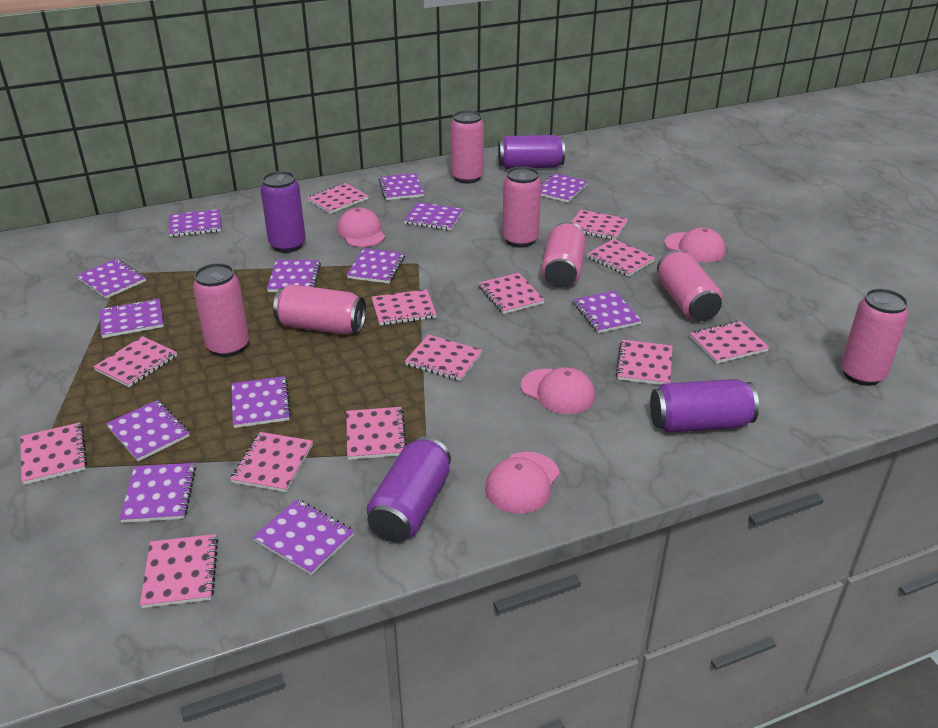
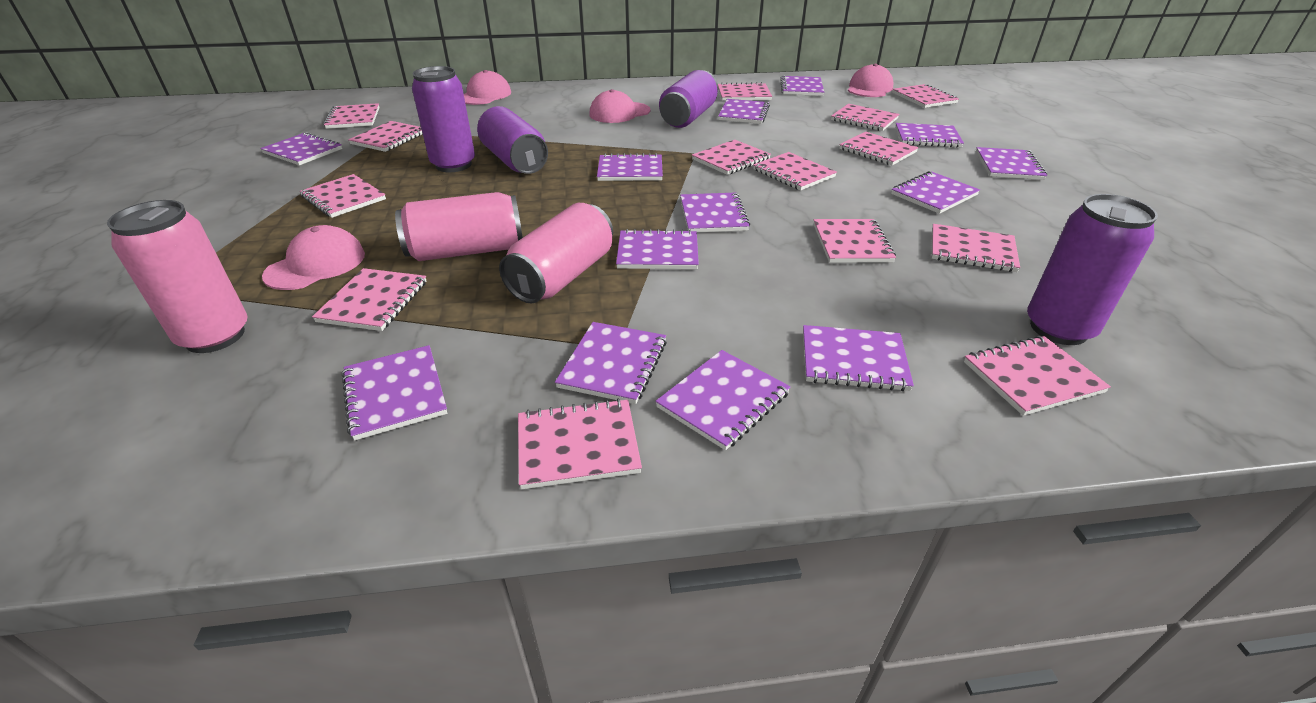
pink can: 7 -> 3
pink notebook: 13 -> 14

